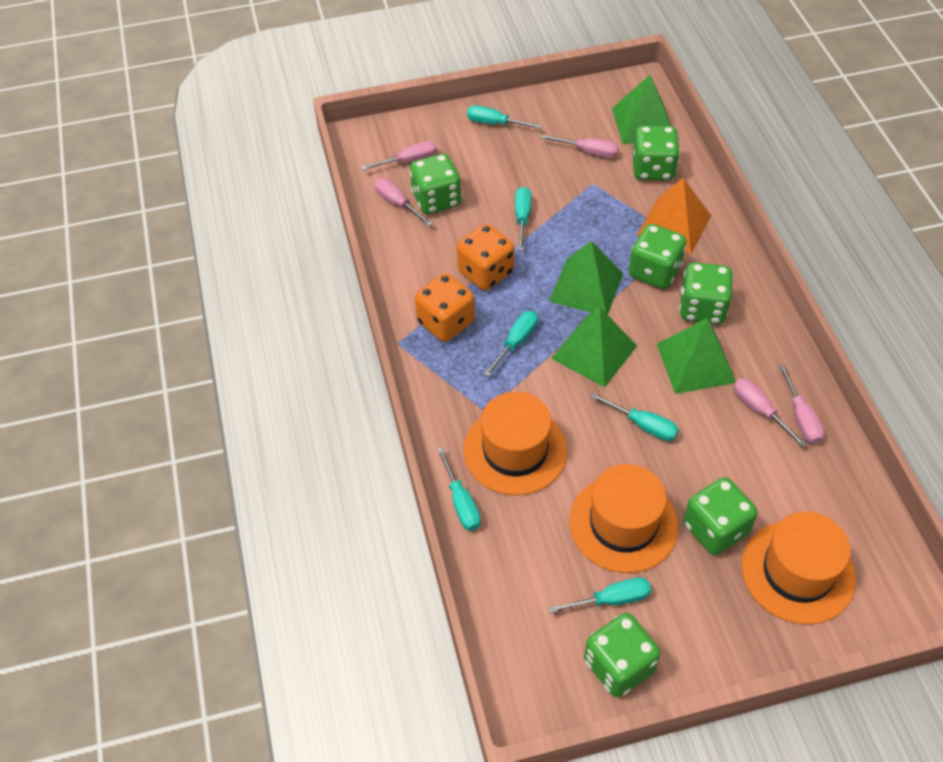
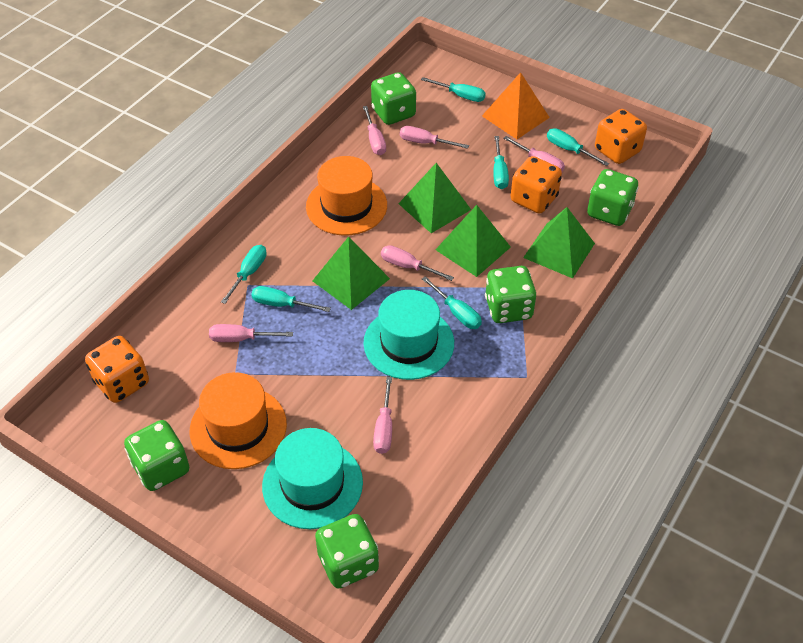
green dice: 6 -> 5
orange dice: 2 -> 3
orange hat: 3 -> 2
pink screwdriver: 5 -> 6
turquoise hat: 0 -> 2

